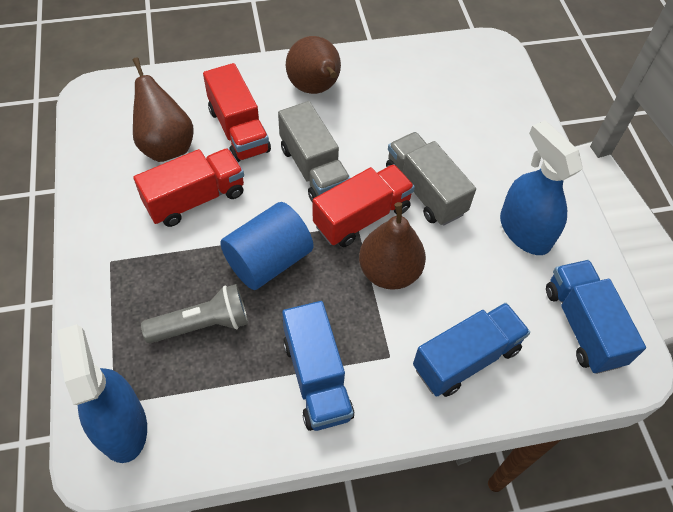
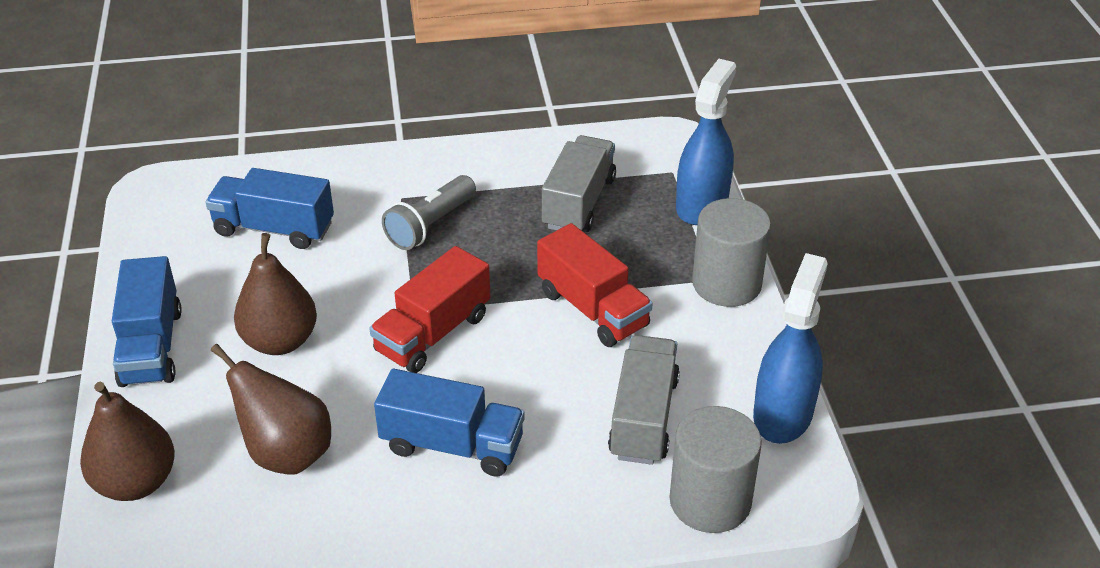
blue cylinder: 1 -> 0
grey cylinder: 0 -> 2
red truck: 3 -> 2

